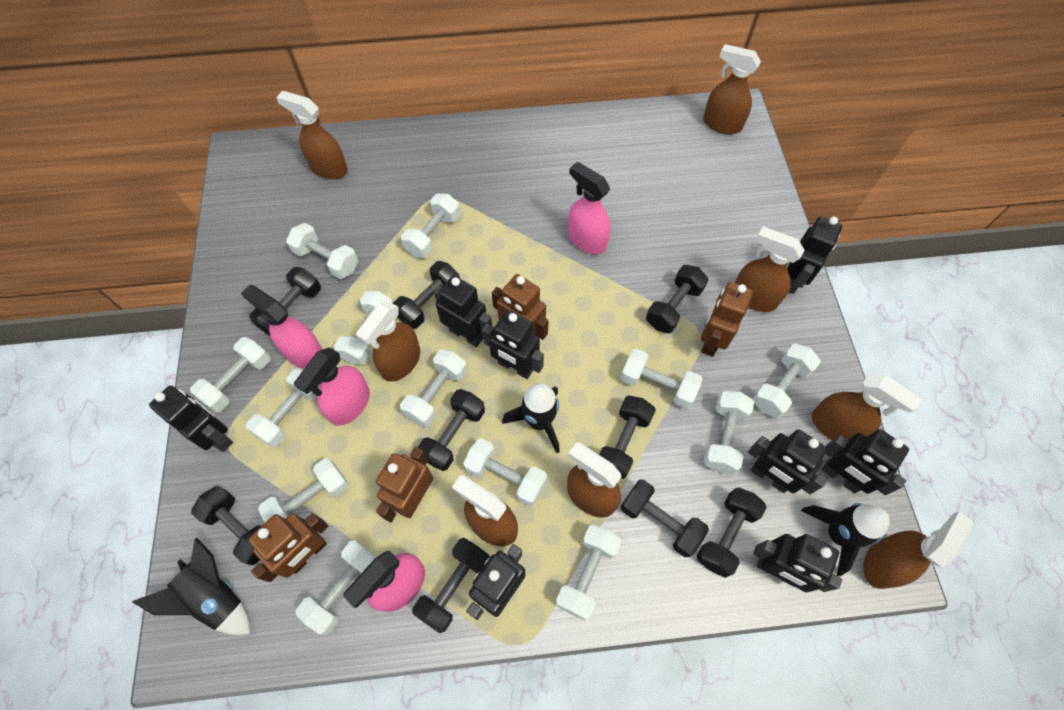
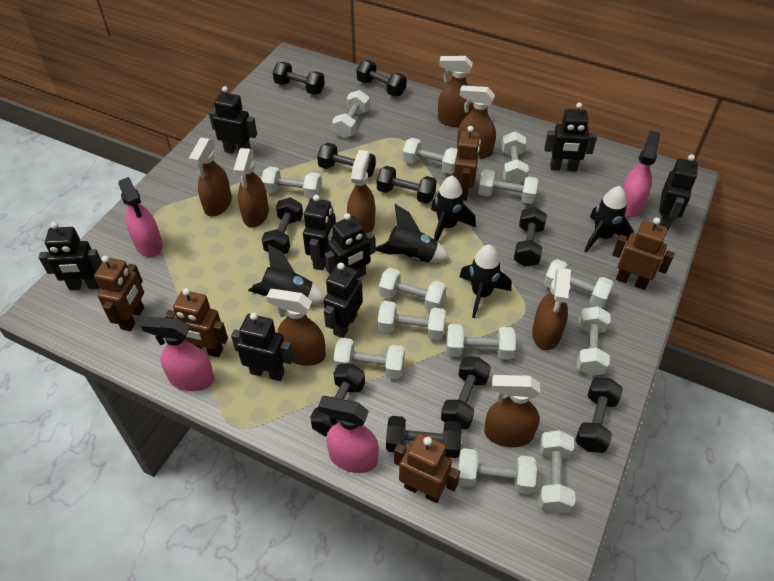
black dumbbell: 9 -> 10
black rocket: 3 -> 5
brown robot: 4 -> 5

